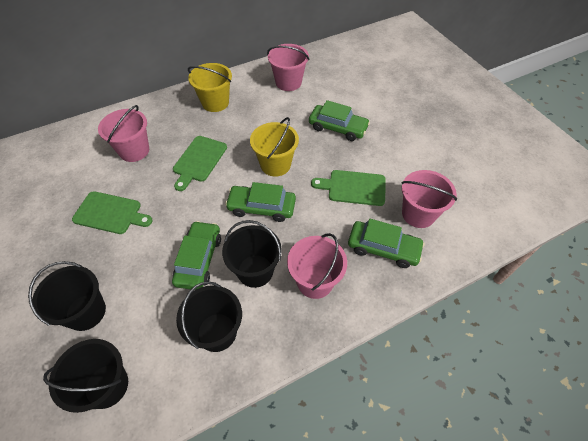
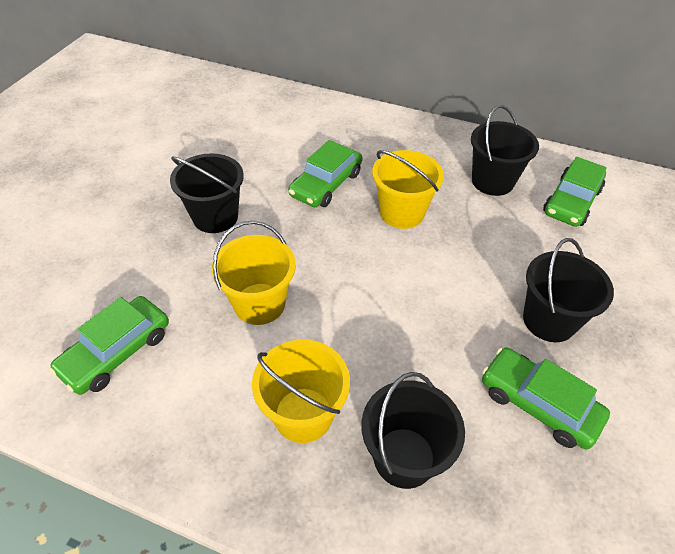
green cutting board: 3 -> 0
pink bucket: 4 -> 0
yellow bucket: 2 -> 3

